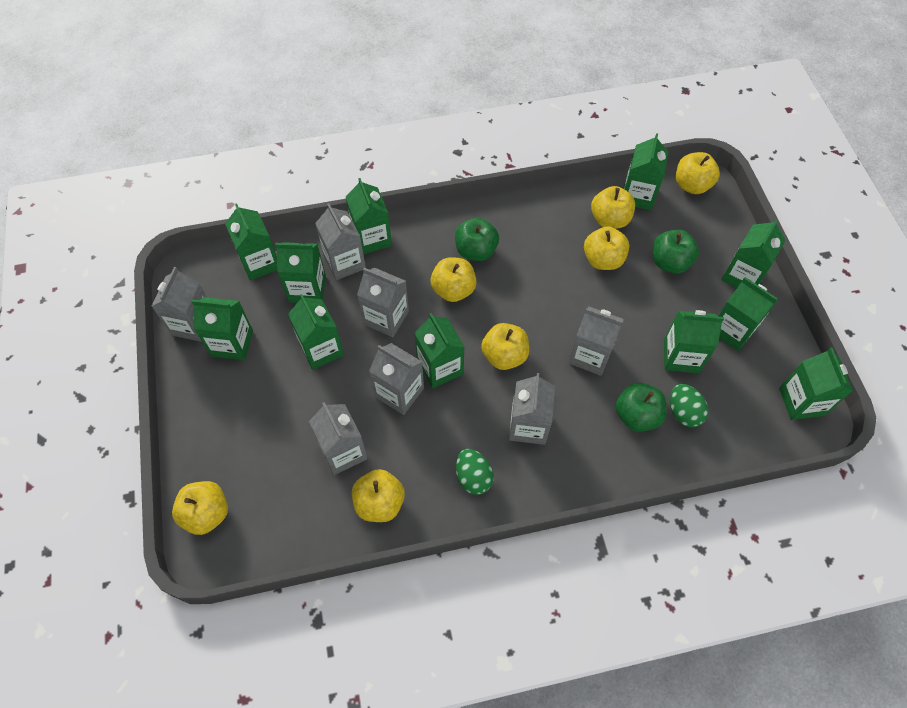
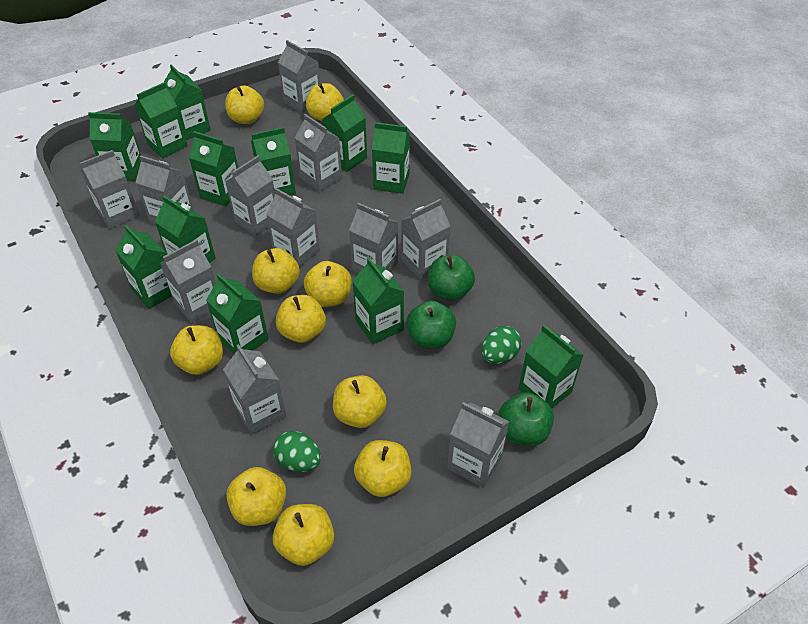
green carton: 11 -> 12
grey carton: 7 -> 11
yellow apple: 7 -> 10

